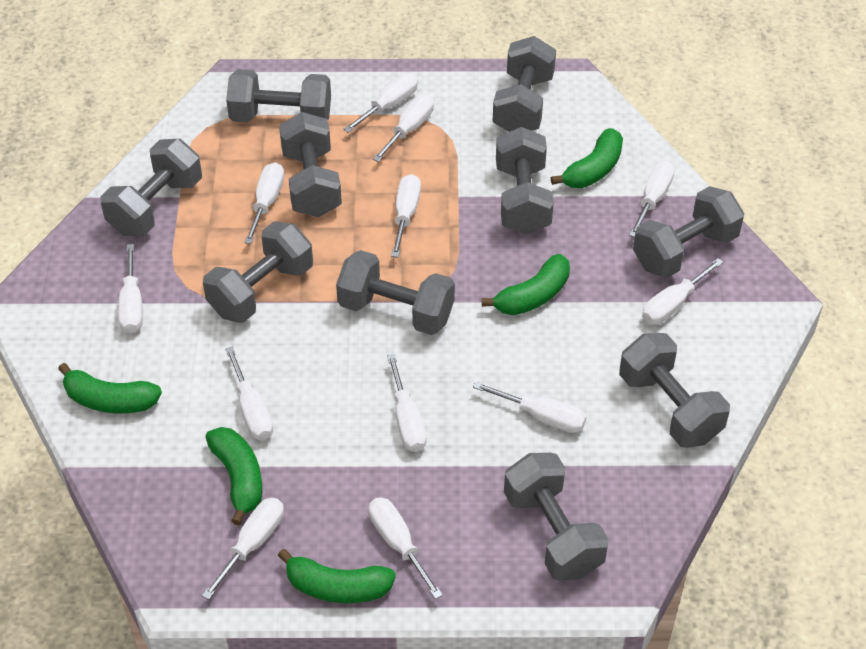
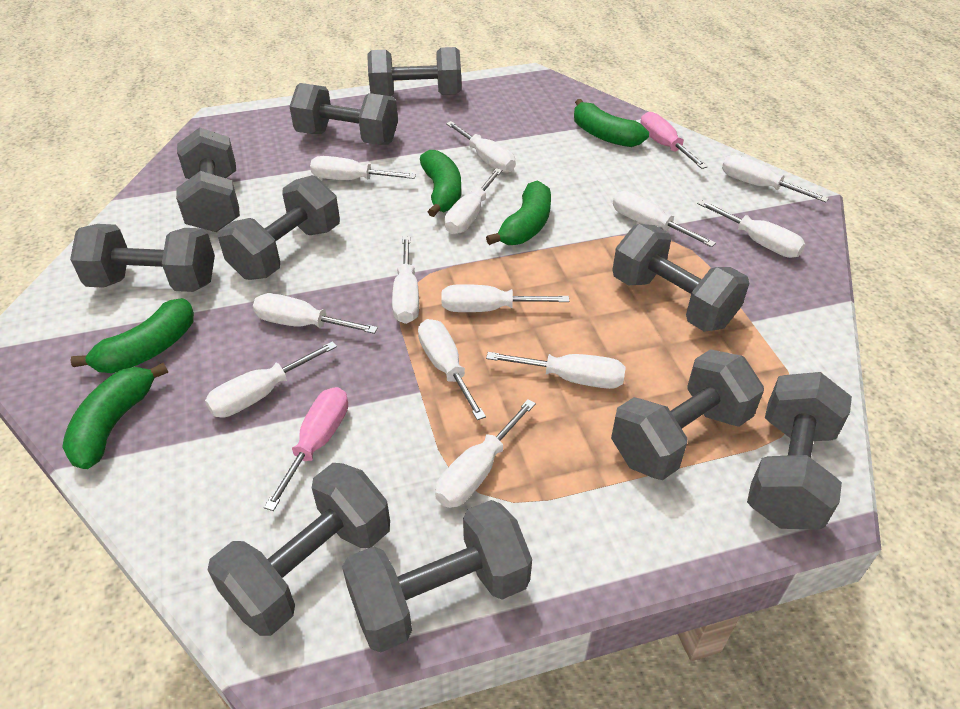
pink screwdriver: 0 -> 2
white screwdriver: 12 -> 13

